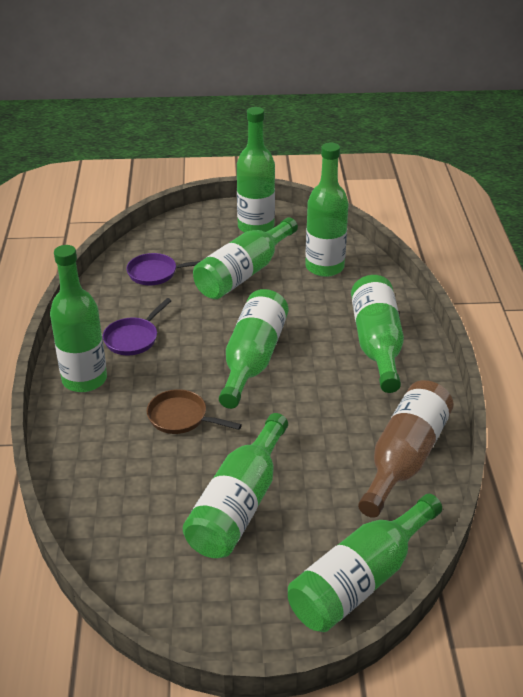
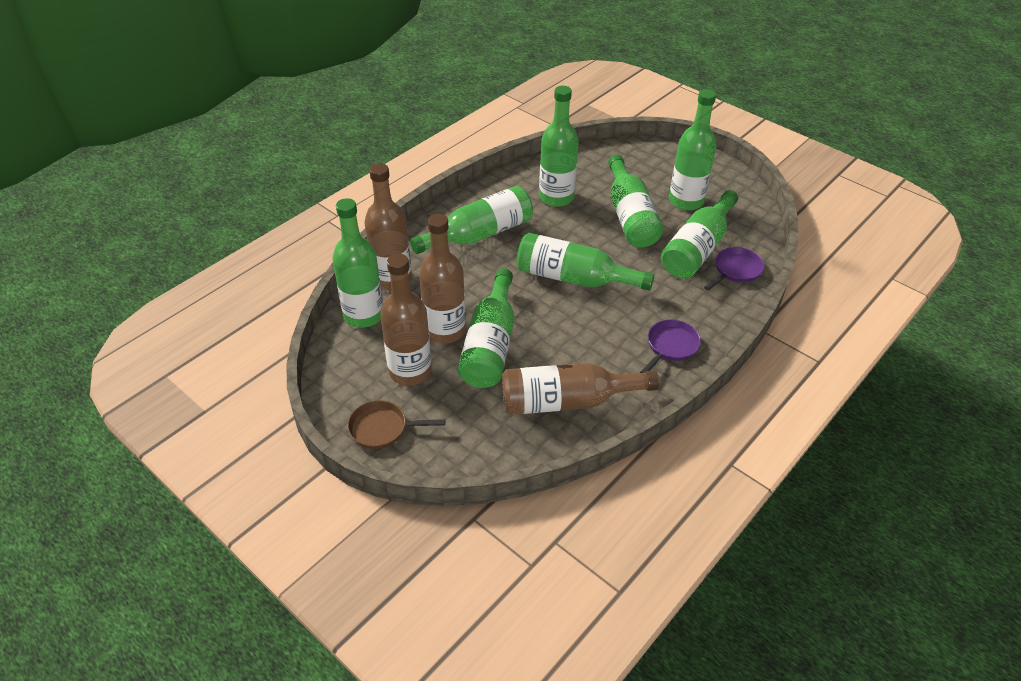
brown bottle: 1 -> 4

